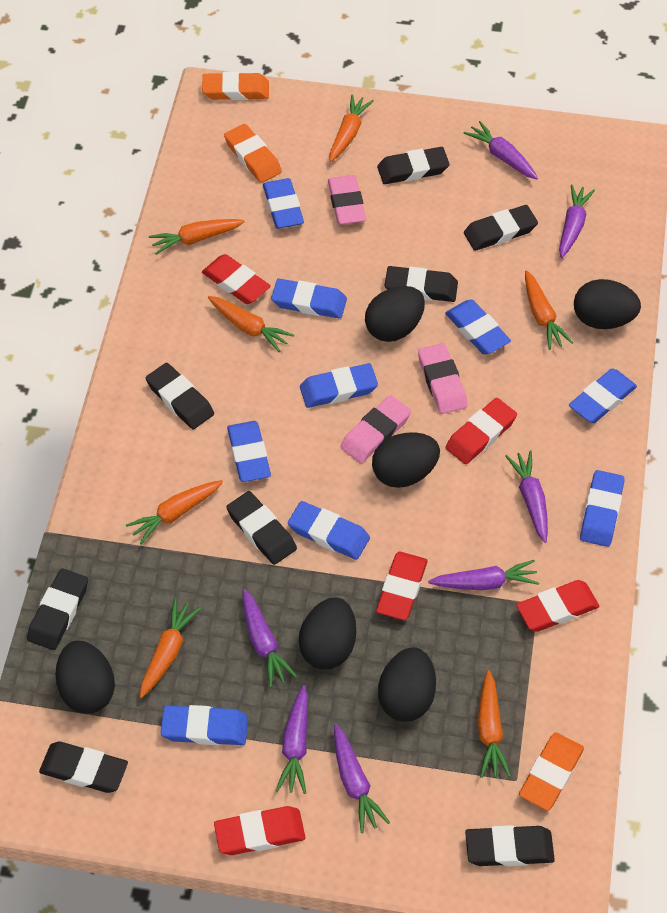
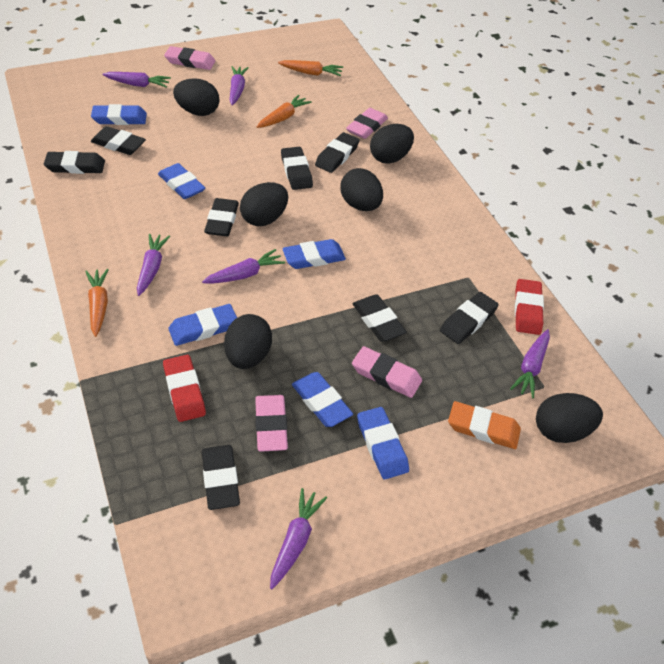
blue eraser: 9 -> 6
orange carrot: 7 -> 3
orange eraser: 3 -> 1
pink eraser: 3 -> 4
purple carrot: 7 -> 6
red eraser: 5 -> 2

